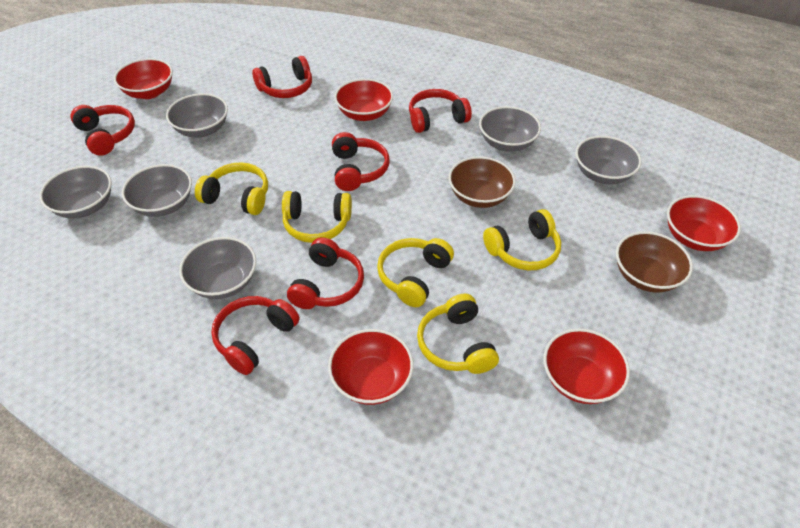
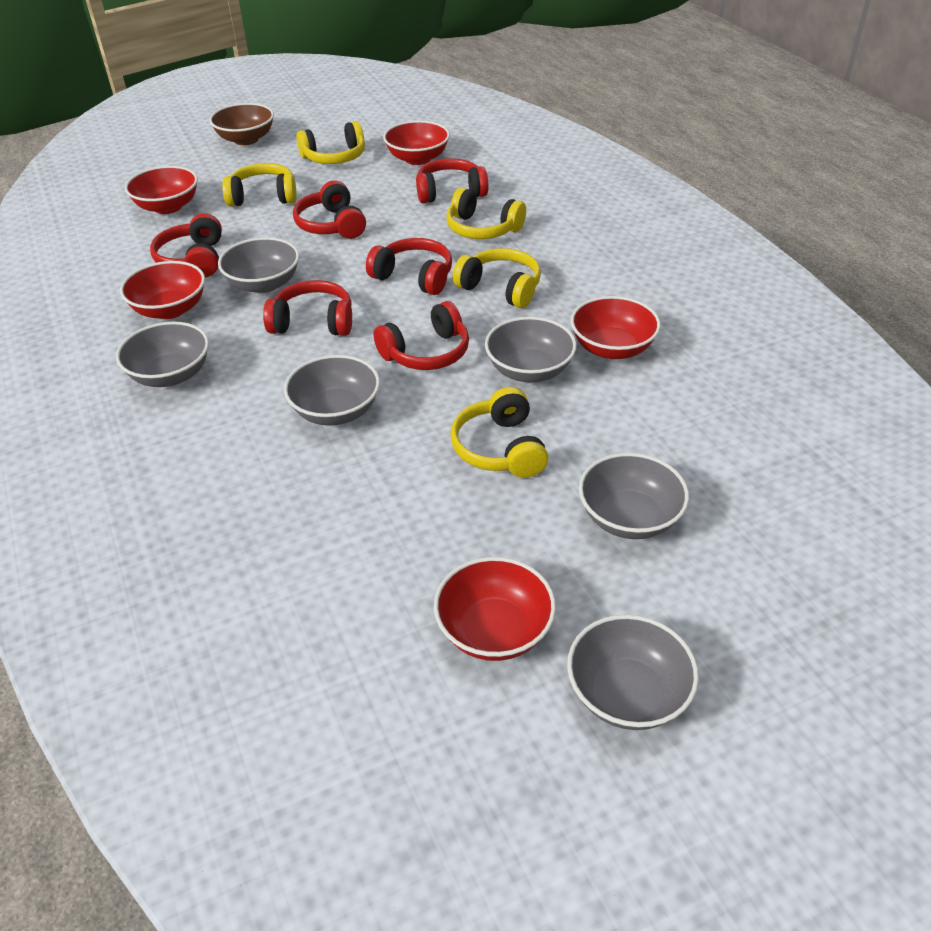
brown bowl: 2 -> 1

